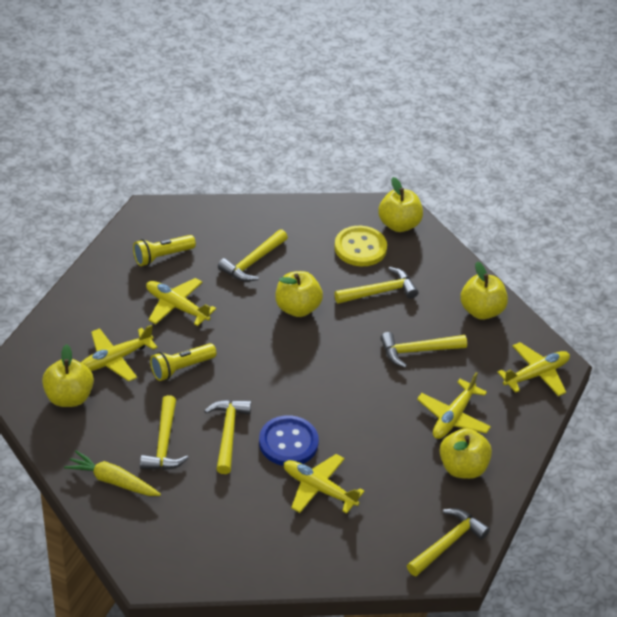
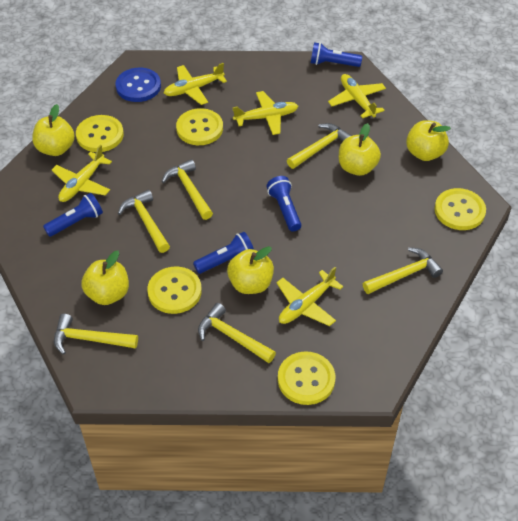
blue flashlight: 0 -> 4
yellow button: 1 -> 5
yellow carrot: 1 -> 0
yellow flashlight: 2 -> 0

